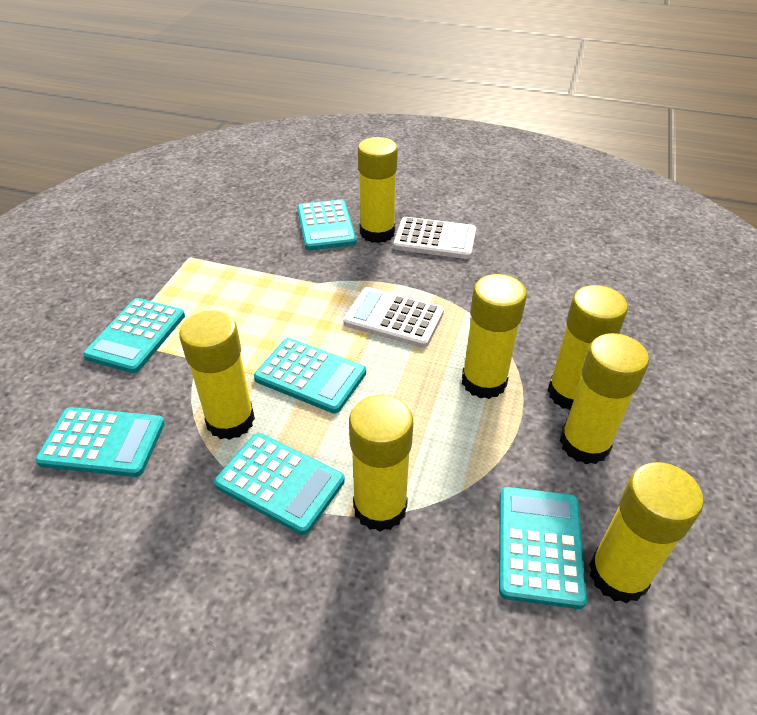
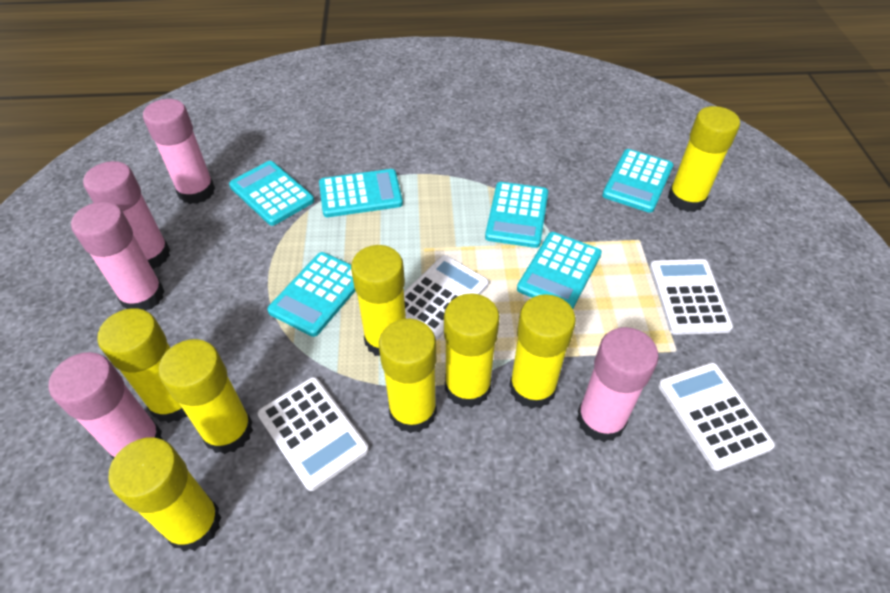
pink glue stick: 0 -> 5
white calculator: 2 -> 4
yellow glue stick: 7 -> 8

